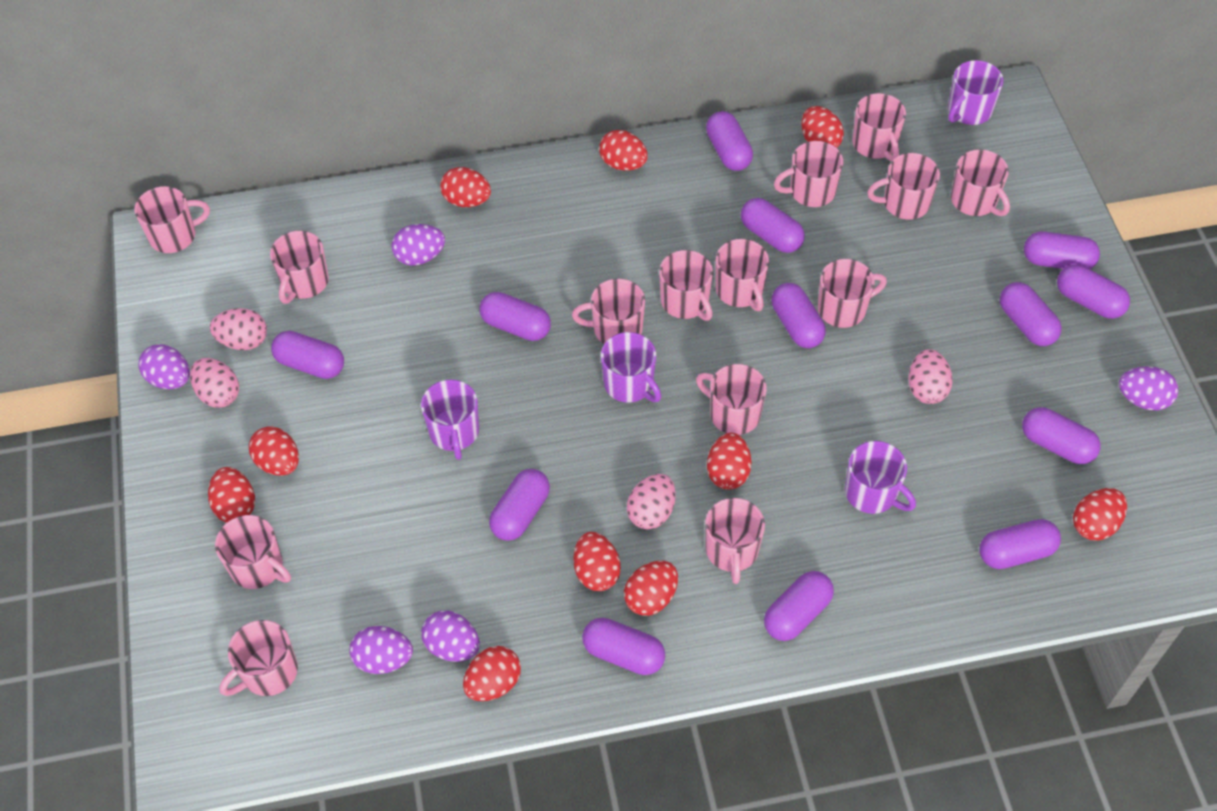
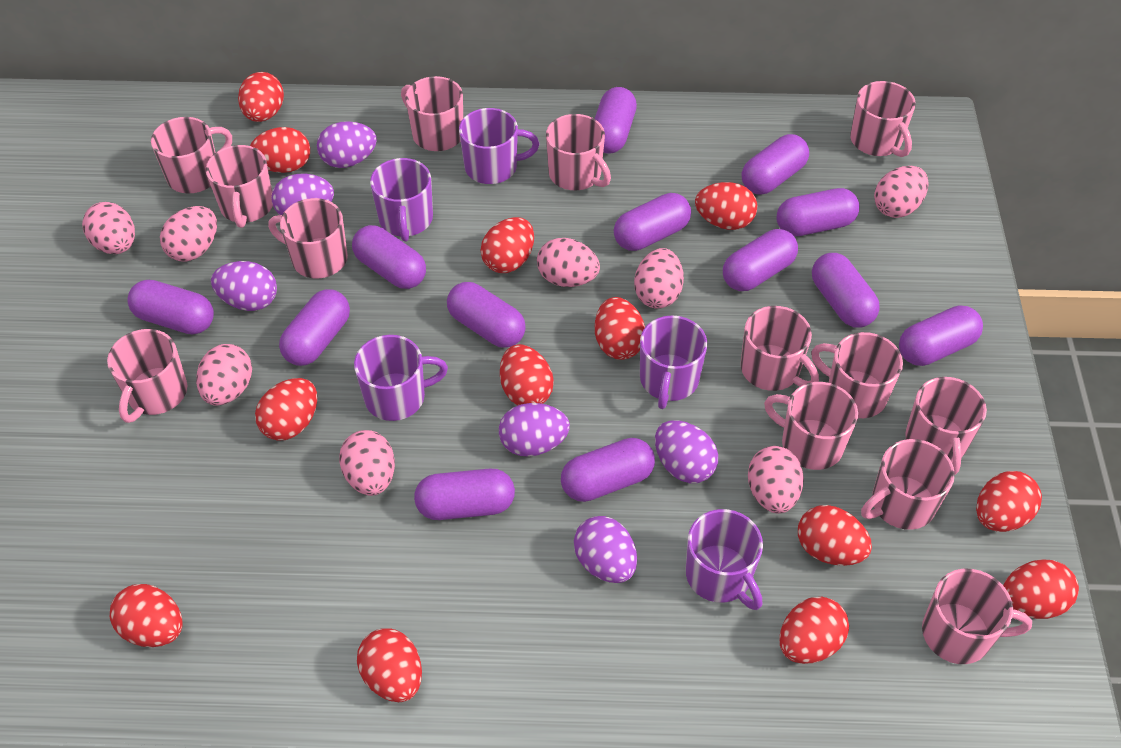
pink egg: 4 -> 8
pink mug: 14 -> 13
purple egg: 5 -> 6
purple mug: 4 -> 5
red egg: 10 -> 13

